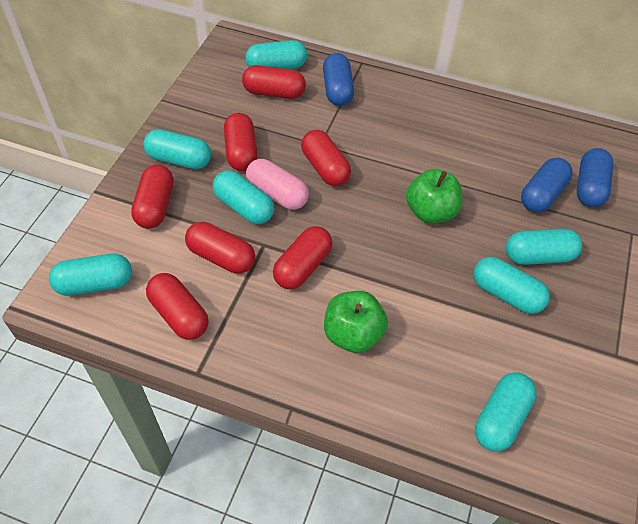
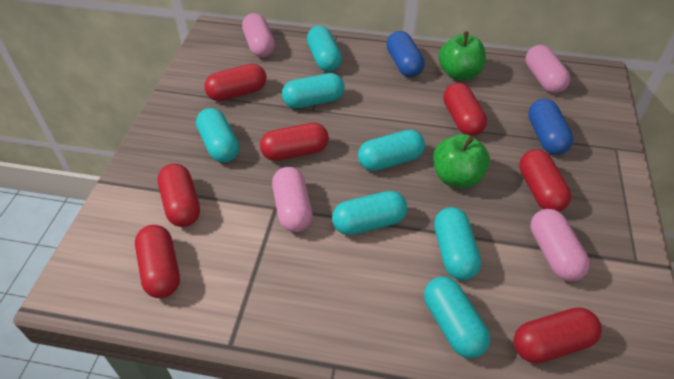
blue capsule: 3 -> 2
pink capsule: 1 -> 4

